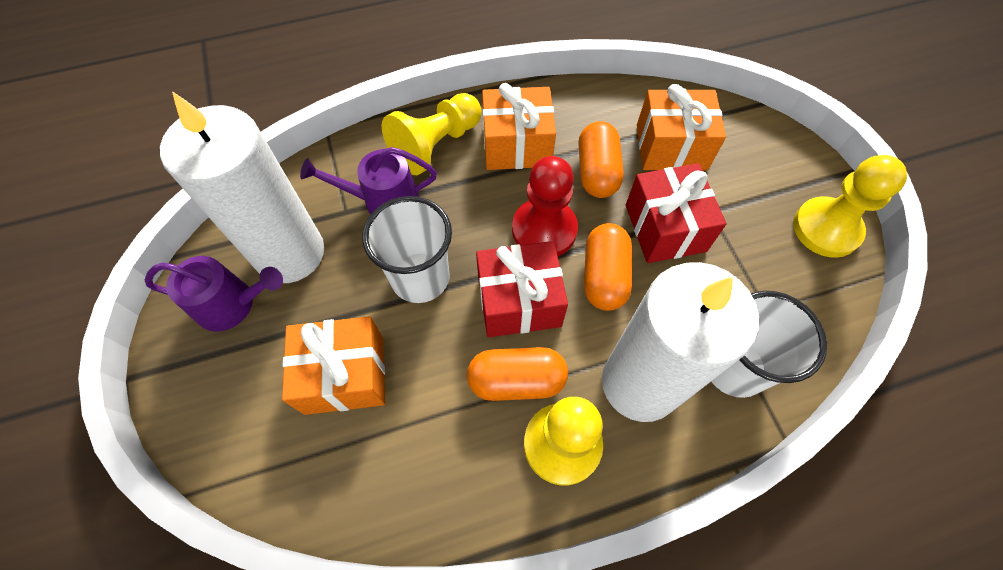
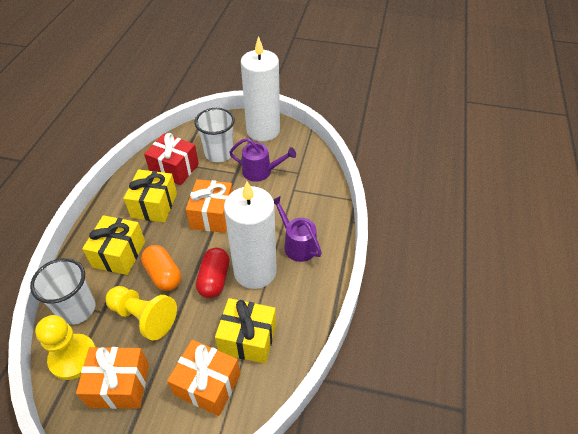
orange capsule: 3 -> 1
red capsule: 0 -> 1
red gift: 2 -> 1
red pawn: 1 -> 0
yellow gift: 0 -> 3
yellow pawn: 3 -> 2

